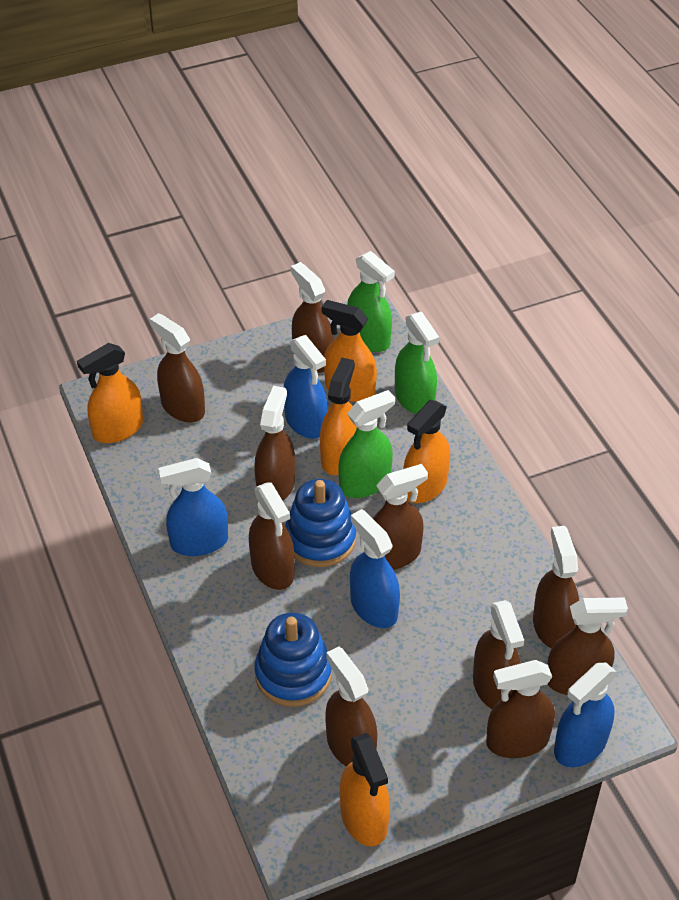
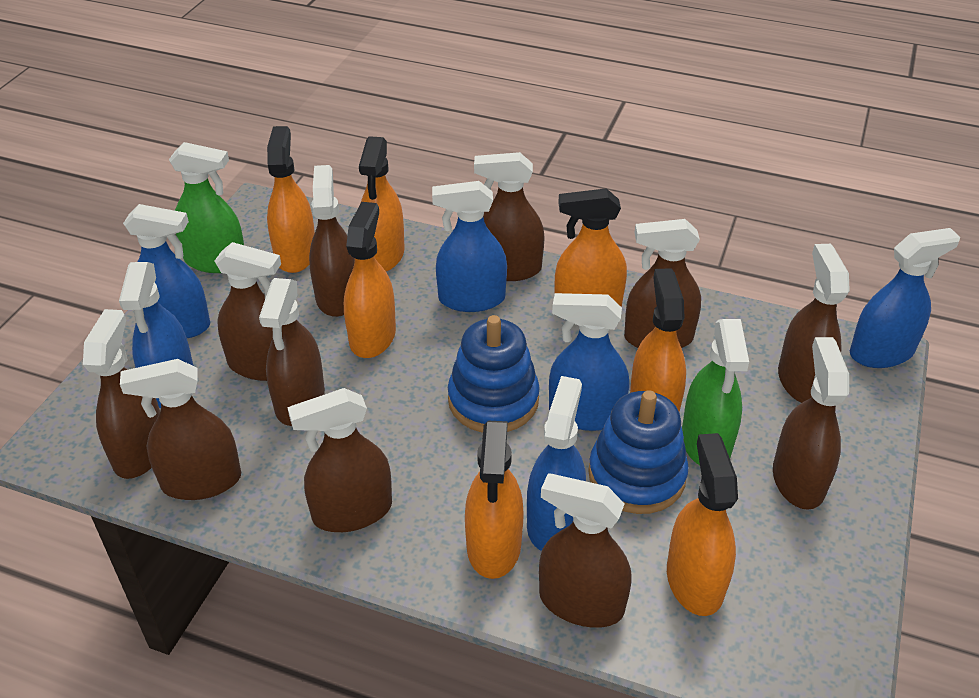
blue spray bottle: 4 -> 6
brown spray bottle: 10 -> 11
green spray bottle: 3 -> 2
orange spray bottle: 5 -> 7

